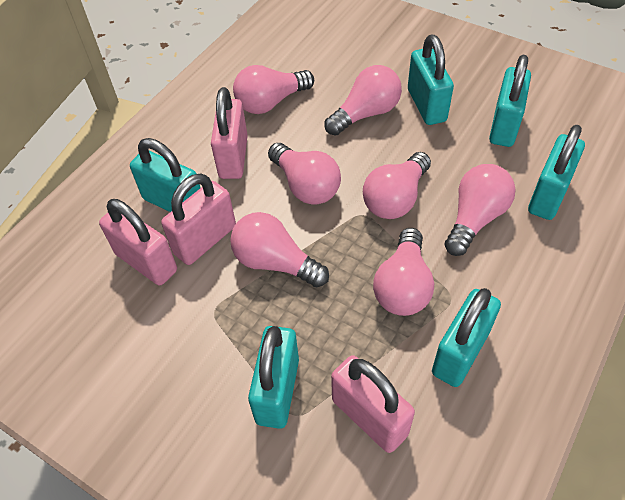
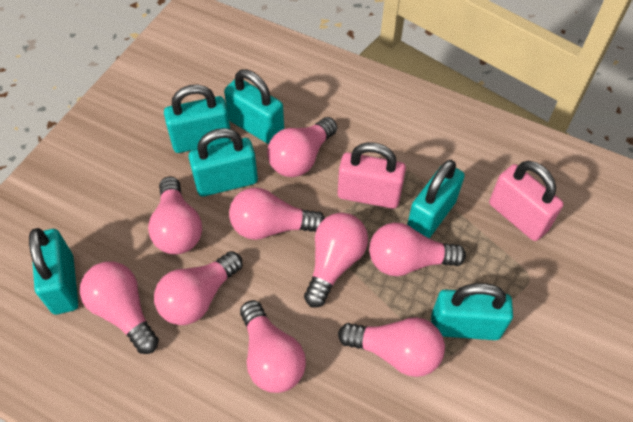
pink light bulb: 7 -> 9
pink padlock: 4 -> 2

